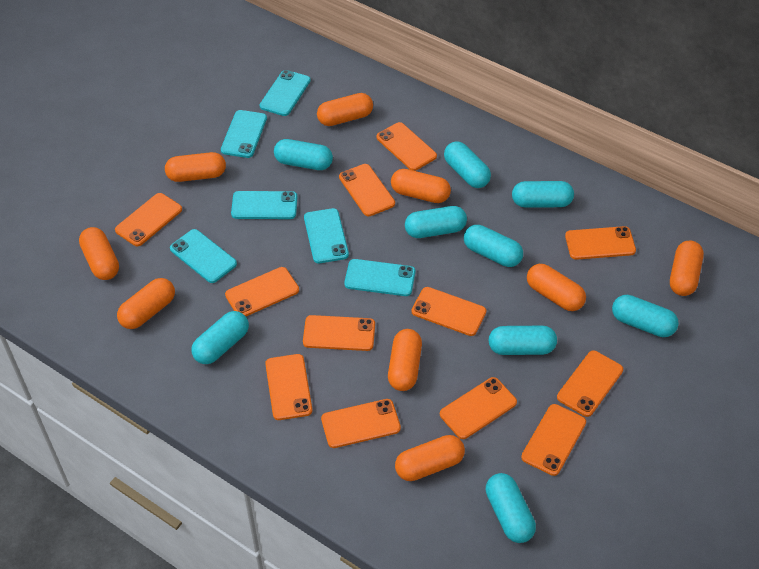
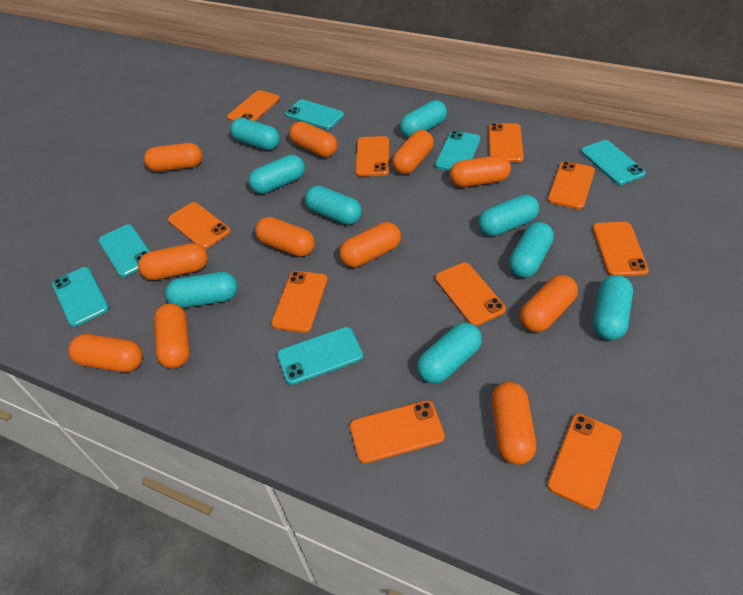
orange capsule: 9 -> 11
orange phone: 12 -> 10

